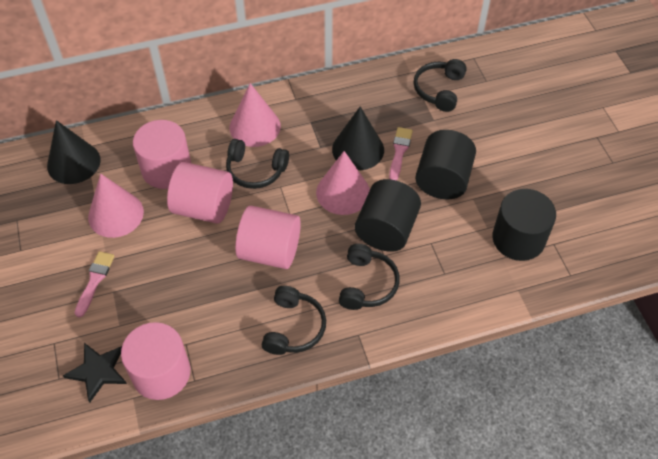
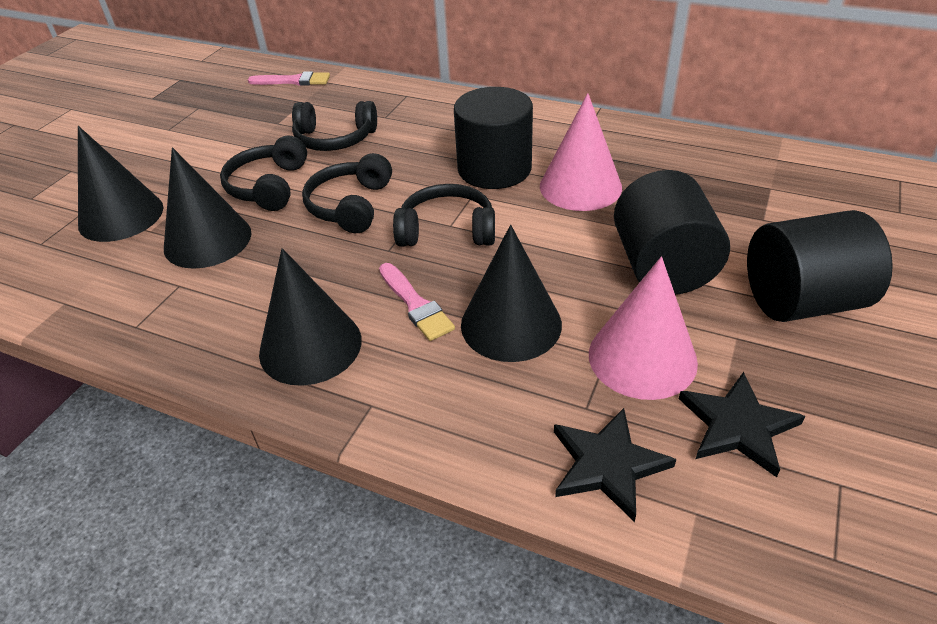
black cone: 2 -> 4
black star: 1 -> 2
pink cone: 3 -> 2
pink cylinder: 4 -> 0

